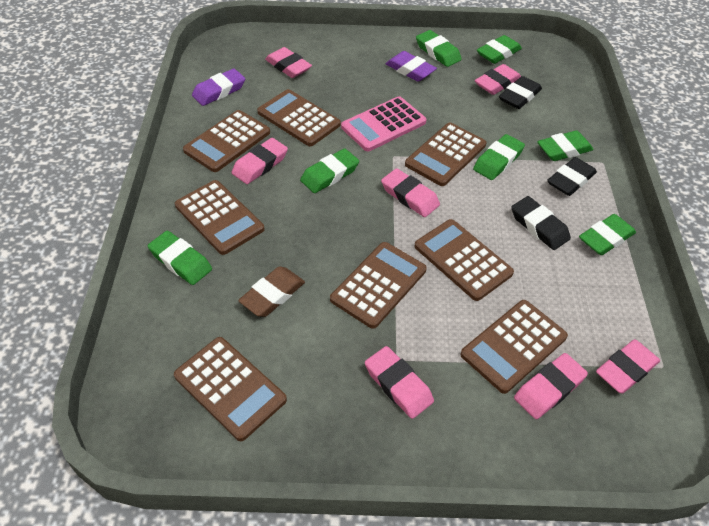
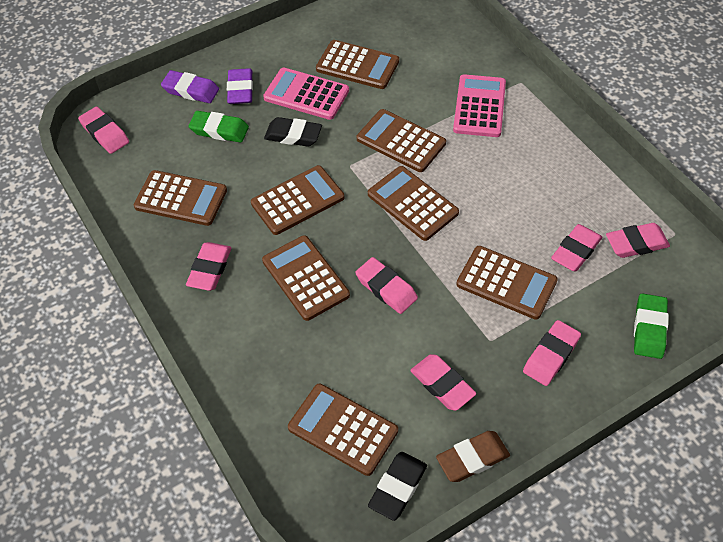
black eraser: 3 -> 2
green eraser: 7 -> 2
pink calculator: 1 -> 2

